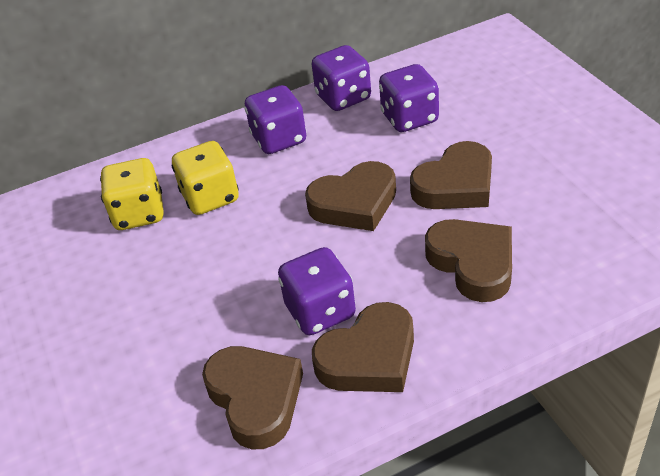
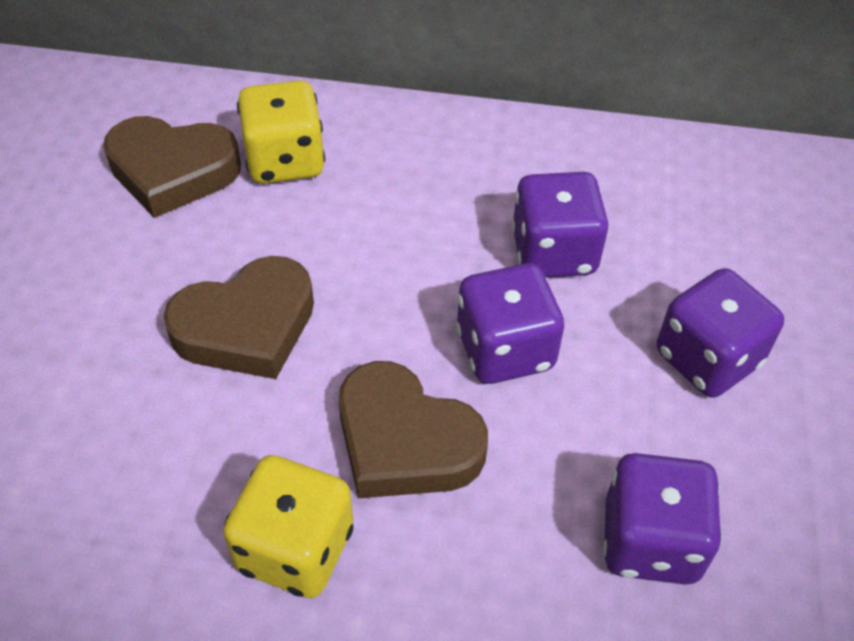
brown heart: 5 -> 3

